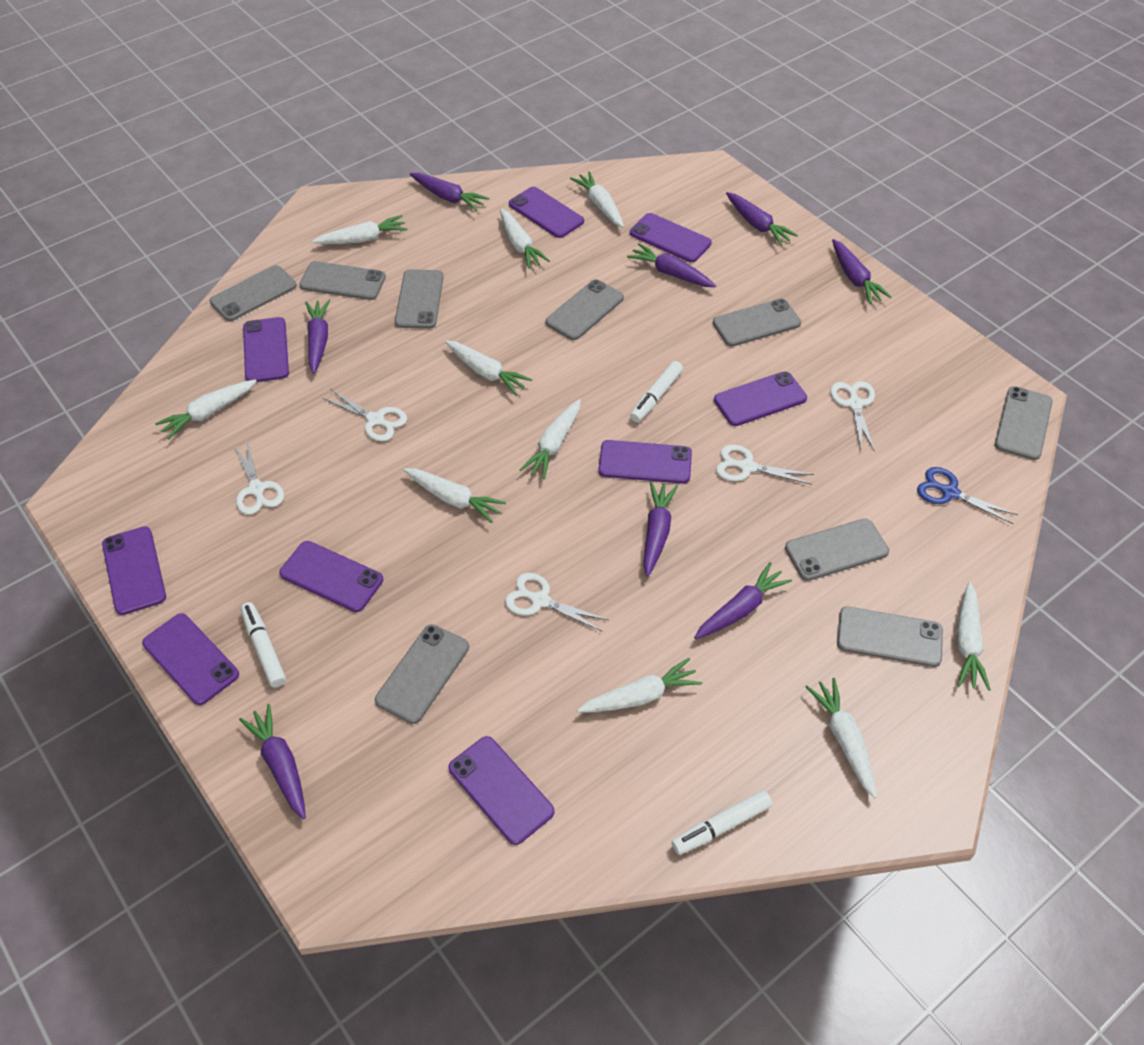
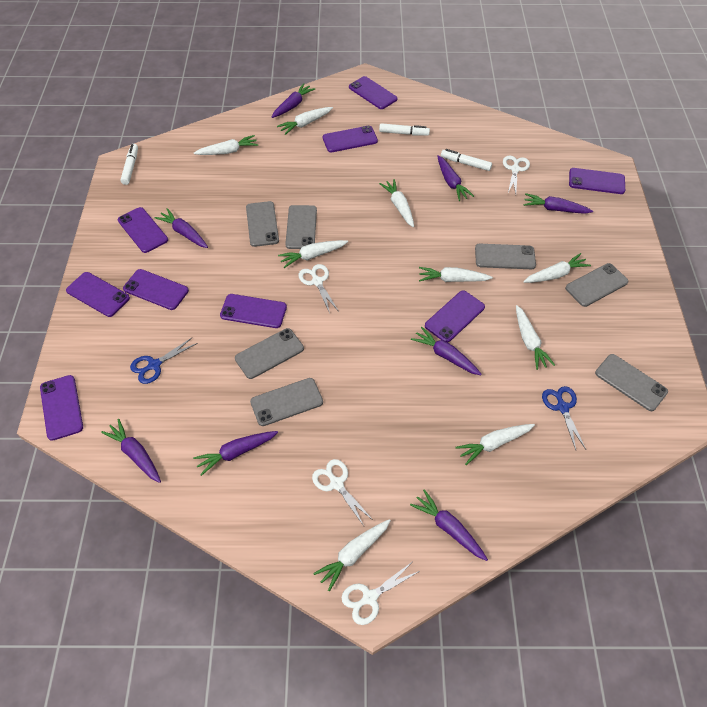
blue scissors: 1 -> 2
grey phone: 9 -> 7
white carrot: 10 -> 9
white scissors: 5 -> 4

